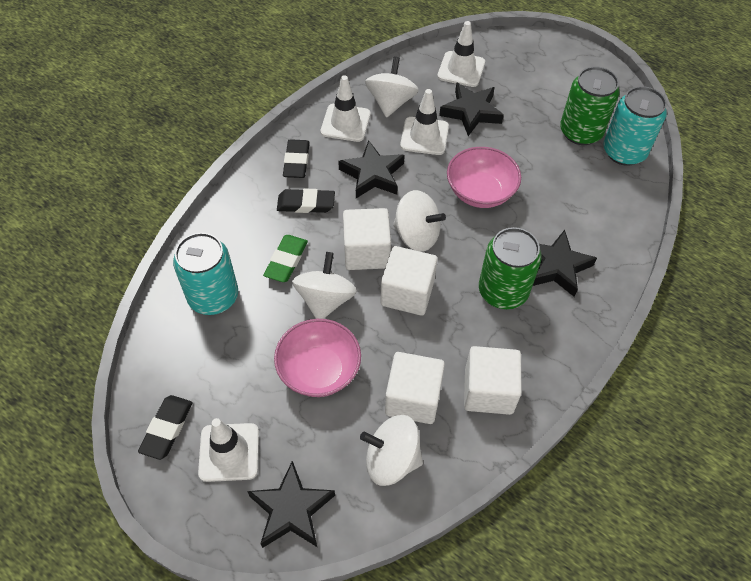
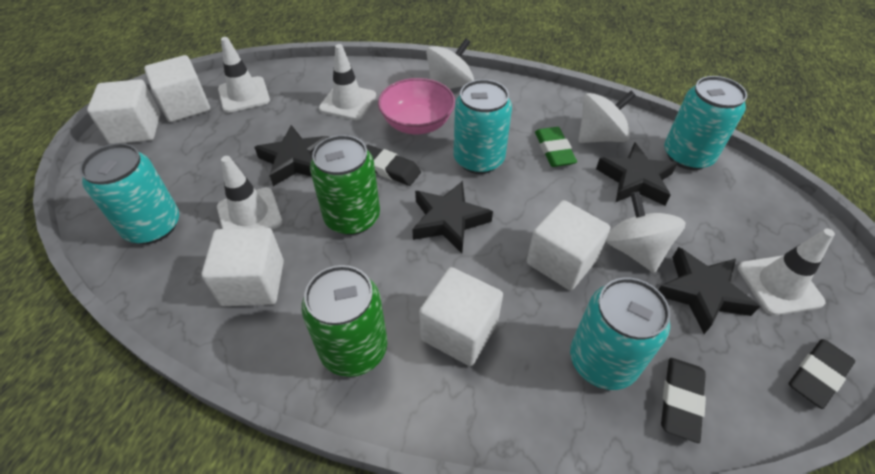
pink bowl: 2 -> 1
turquoise can: 2 -> 4
white cube: 4 -> 5
white spinning top: 4 -> 3

